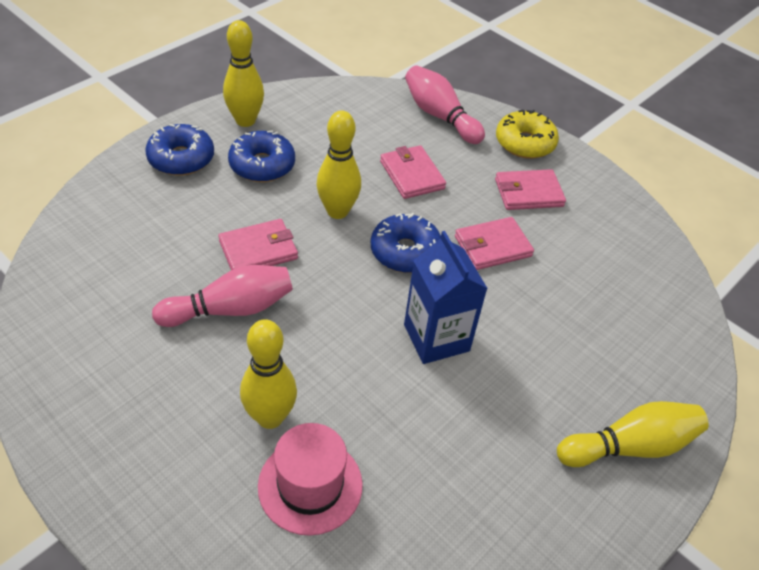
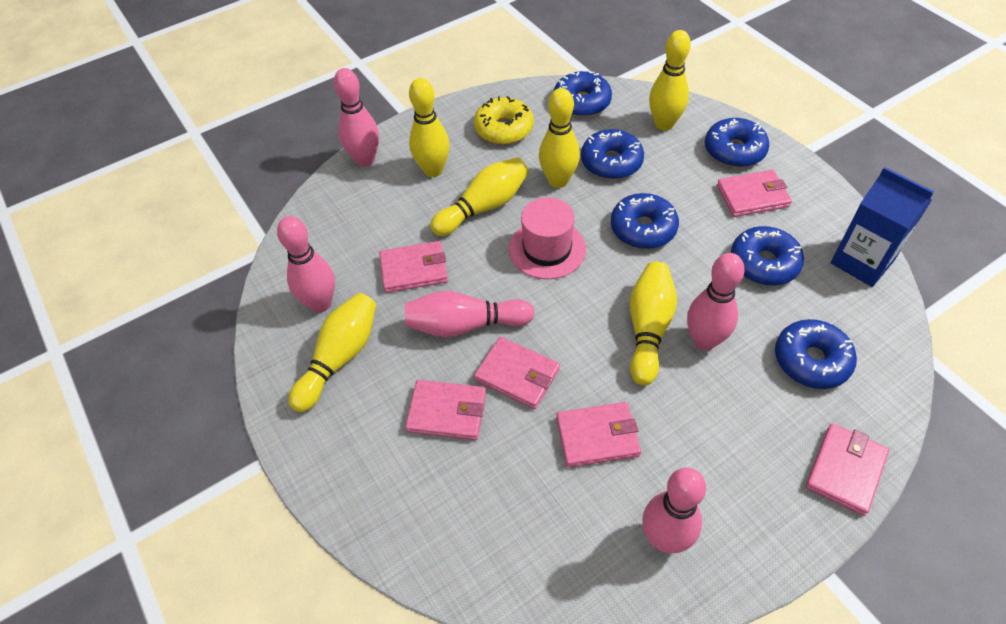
blue donut: 3 -> 6
pink bowling pin: 2 -> 5
pink wallet: 4 -> 6
yellow bowling pin: 4 -> 6

